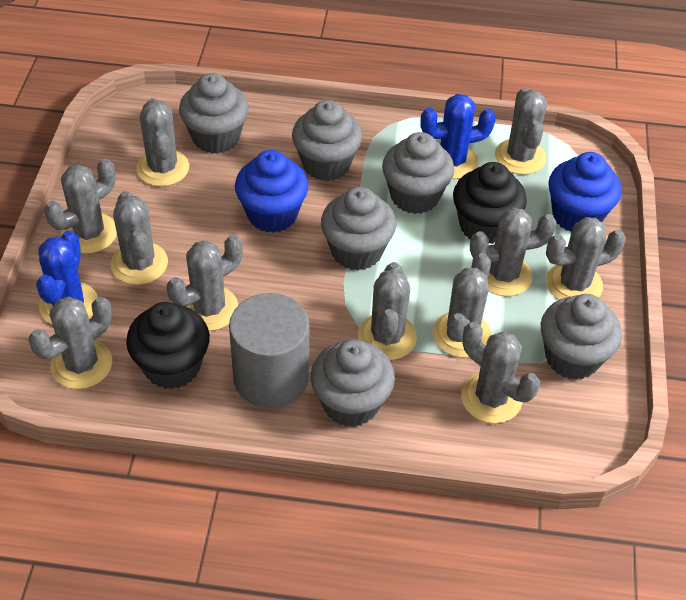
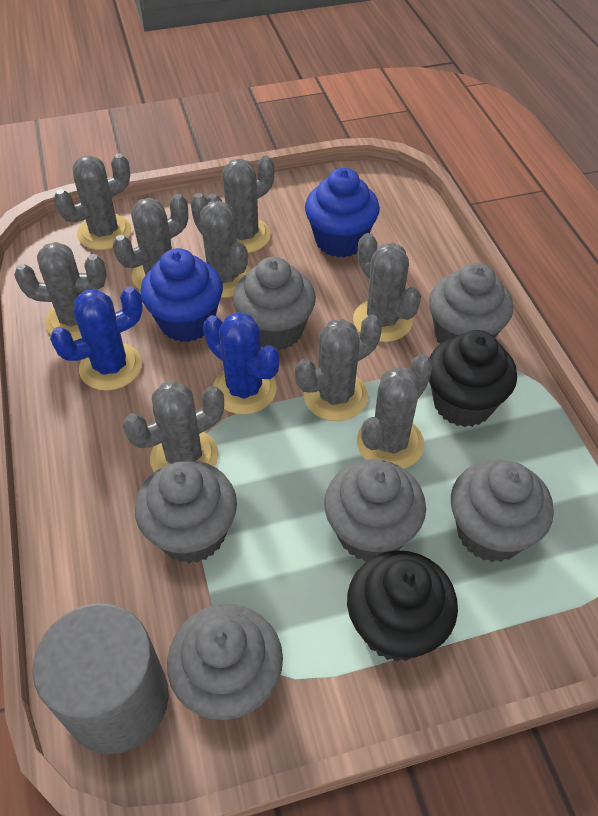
grey cactus: 11 -> 9

